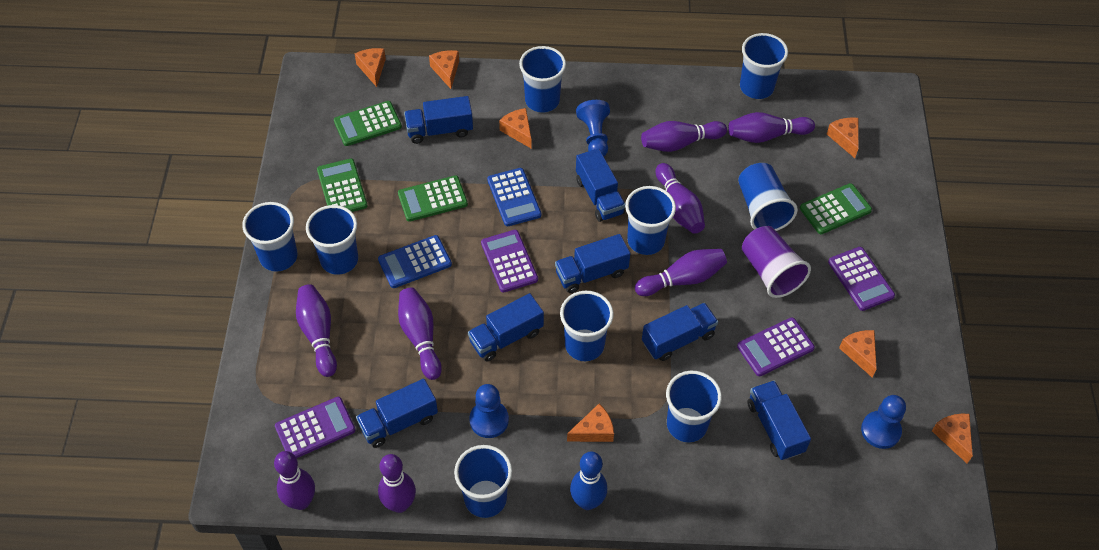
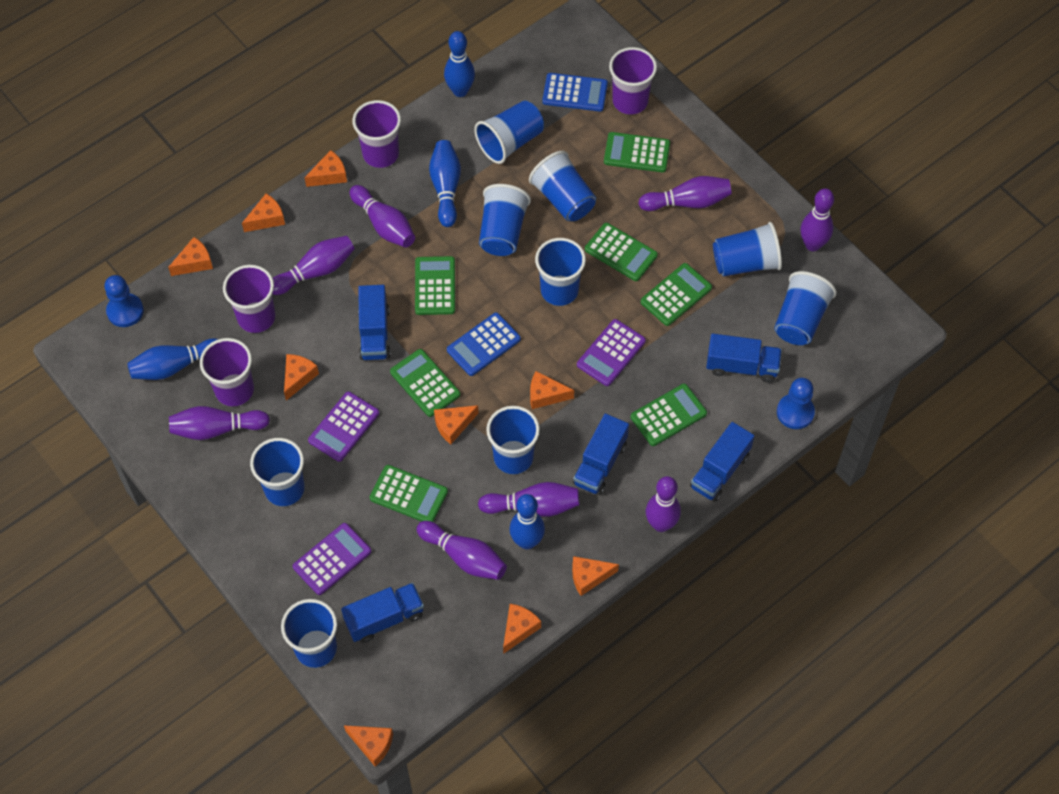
blue bowling pin: 1 -> 4
blue pawn: 3 -> 2
blue truck: 7 -> 5
green calculator: 4 -> 7
orange cheese: 7 -> 9
purple calculator: 4 -> 3
purple cup: 1 -> 4

